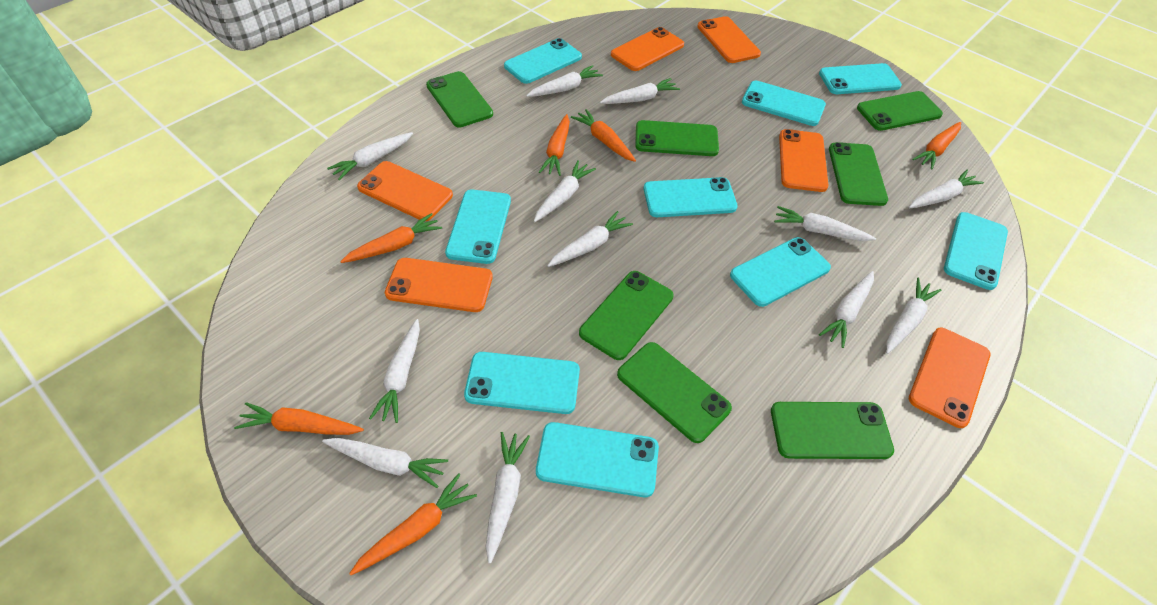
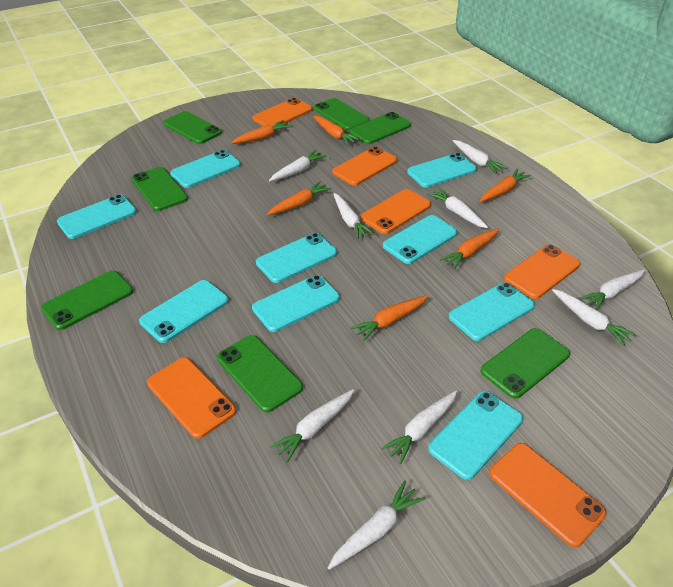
white carrot: 12 -> 9

